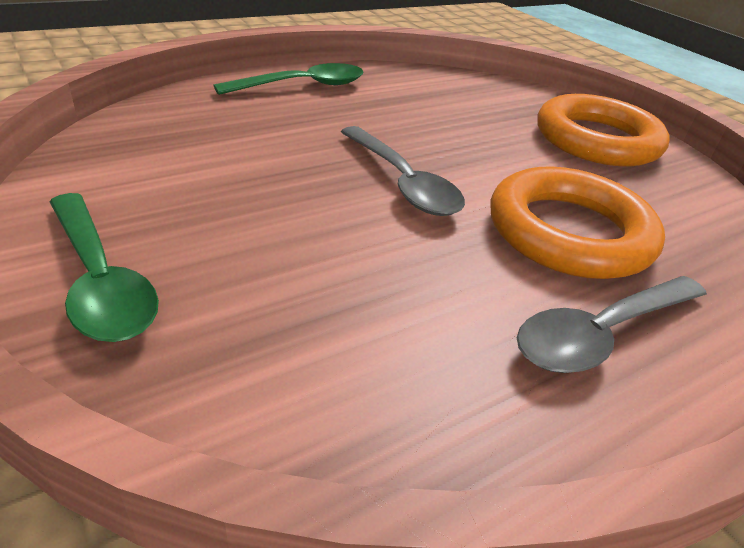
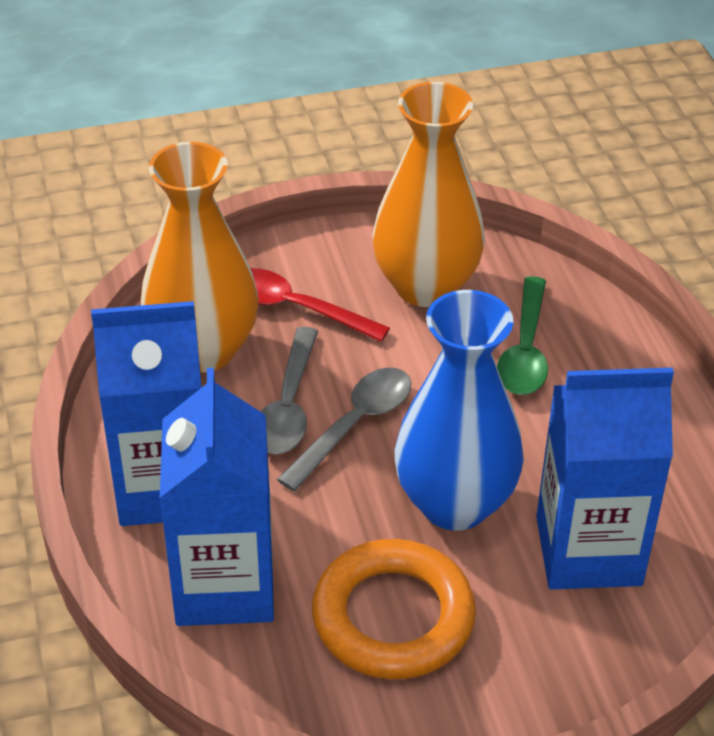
blue carton: 0 -> 3
blue vase: 0 -> 1
green spoon: 2 -> 1
orange ring: 2 -> 1
orange vase: 0 -> 2
red spoon: 0 -> 1

